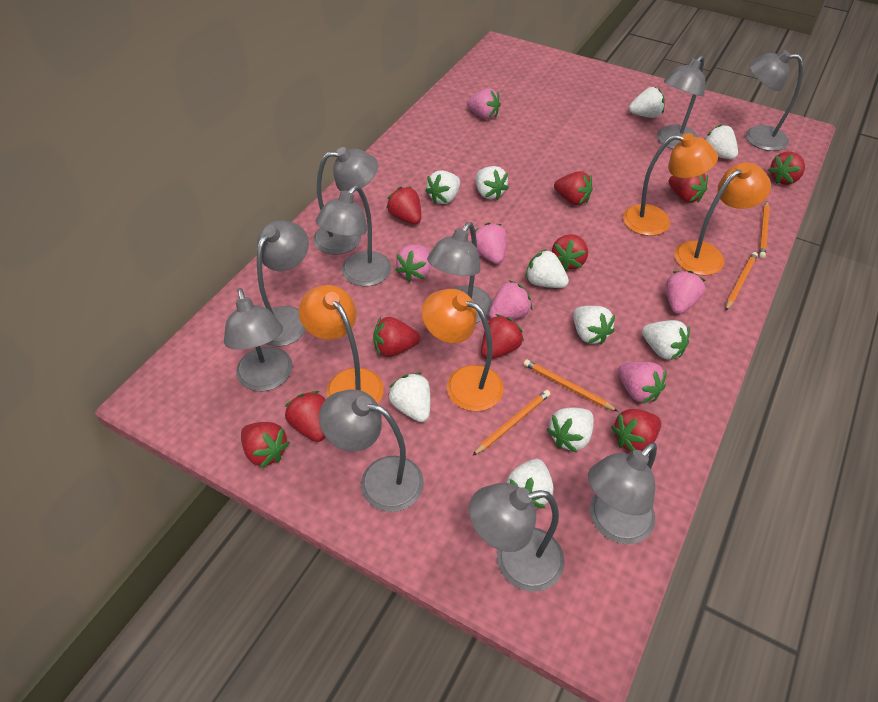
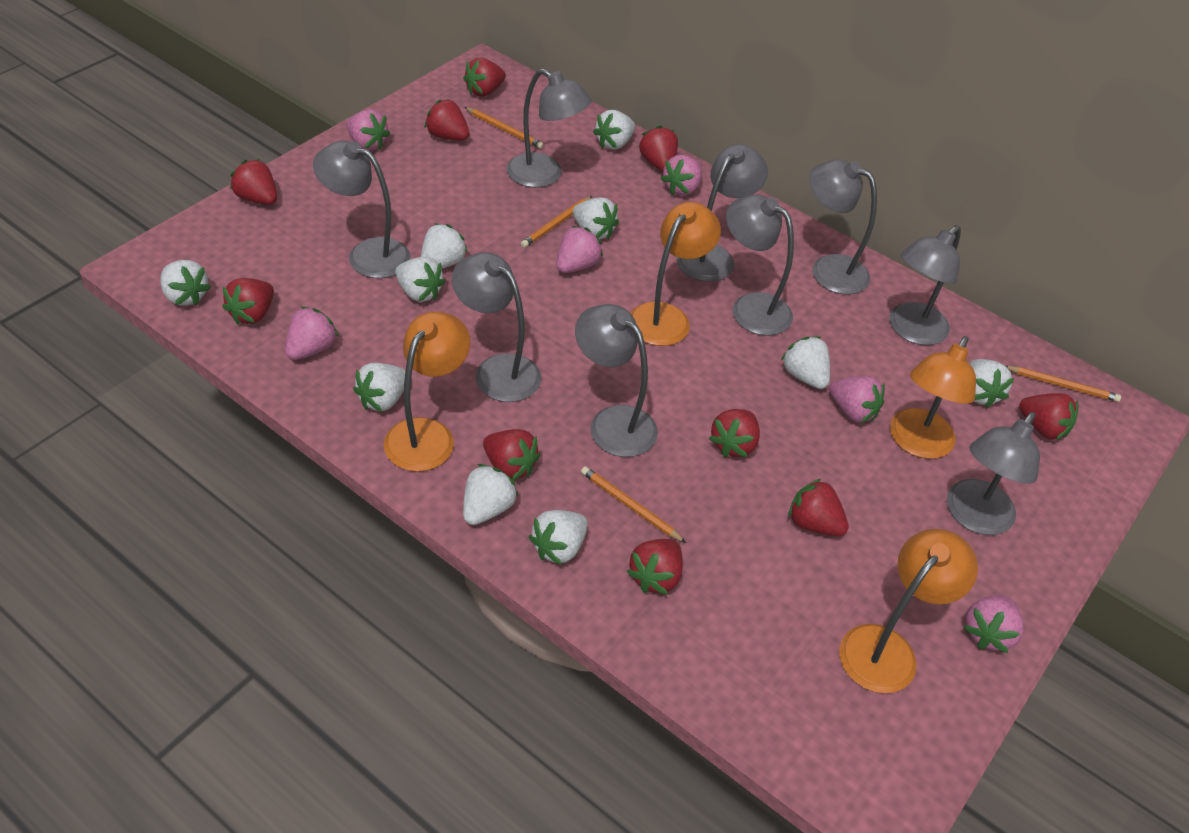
grey lamp: 10 -> 9

